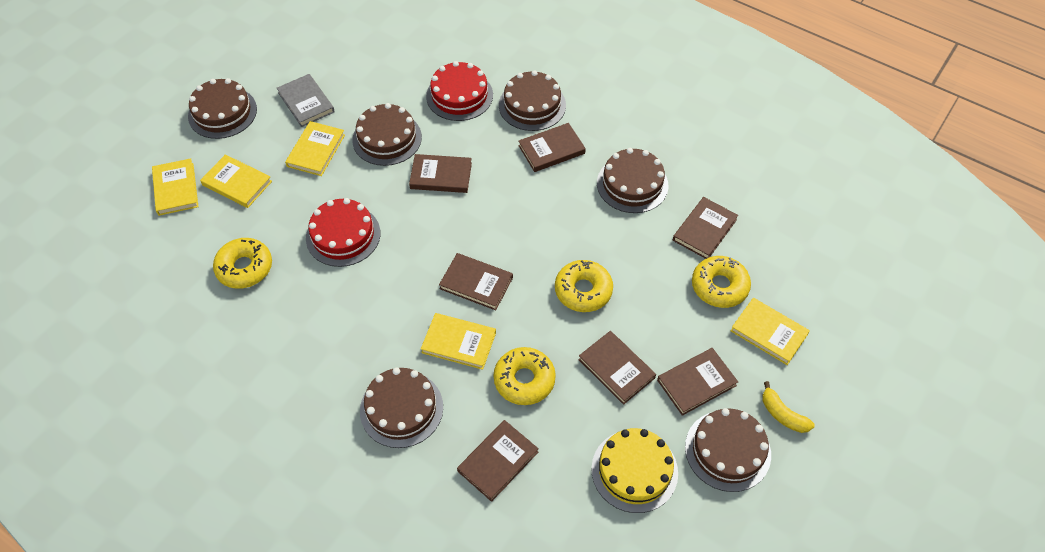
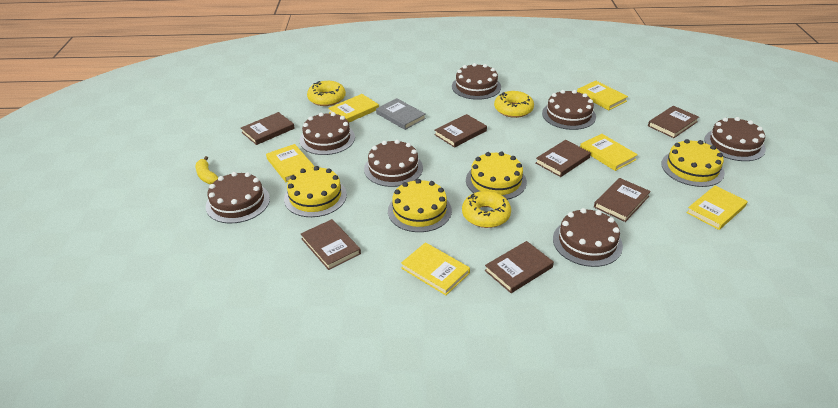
brown cake: 6 -> 7
red cake: 2 -> 0
yellow book: 5 -> 6
yellow cake: 1 -> 4
yellow donut: 4 -> 3

